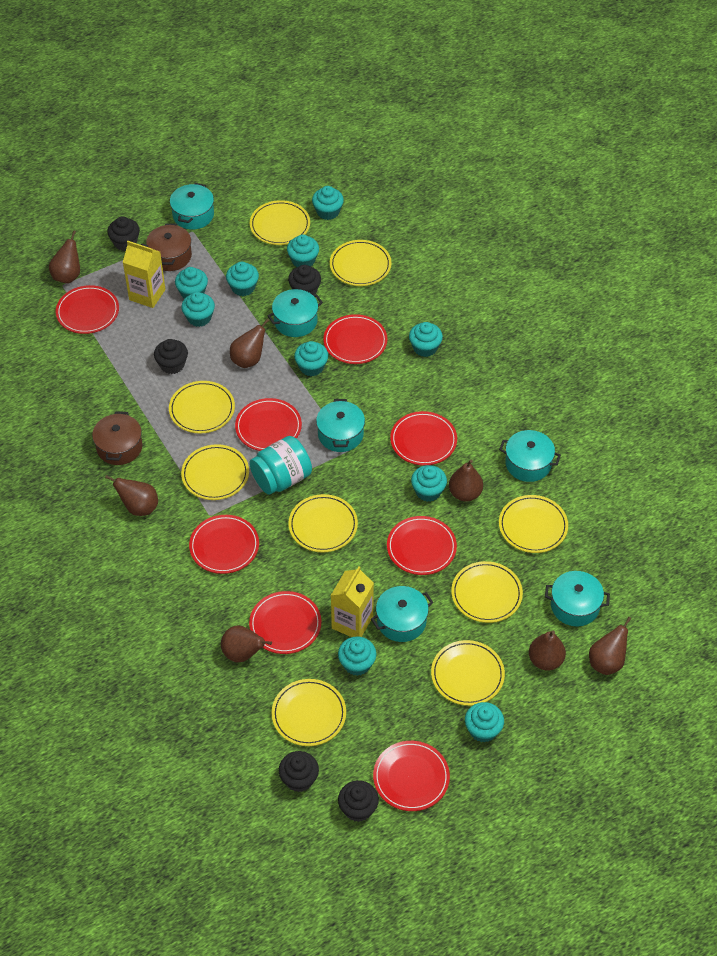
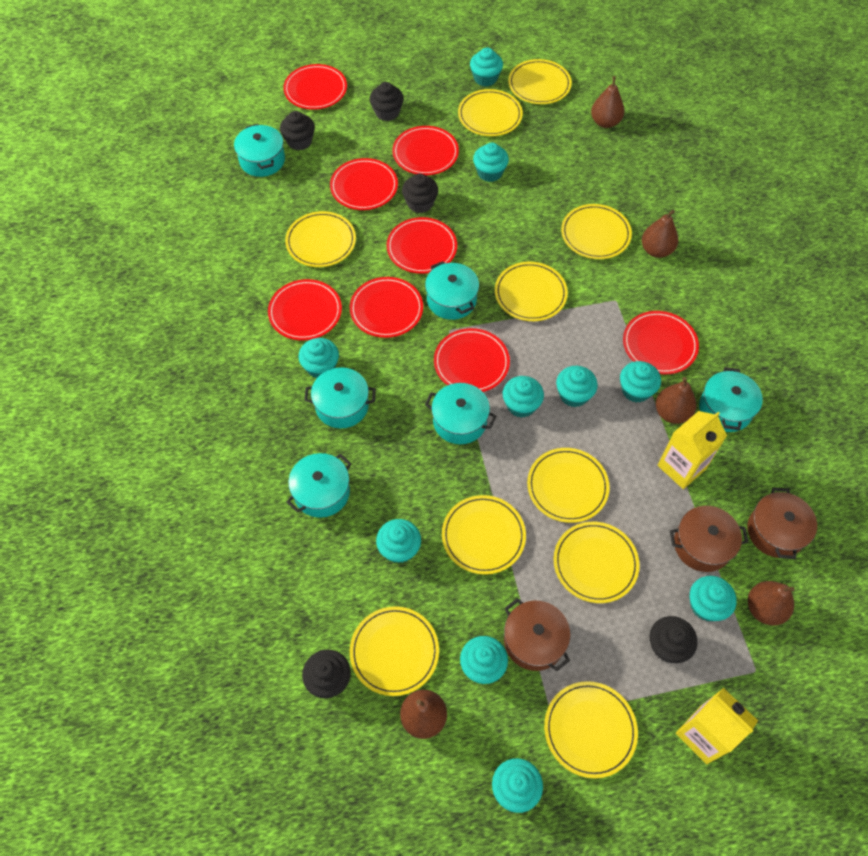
brown pear: 7 -> 5
brown pot: 2 -> 3
turquoise jar: 1 -> 0
yellow plate: 9 -> 10

